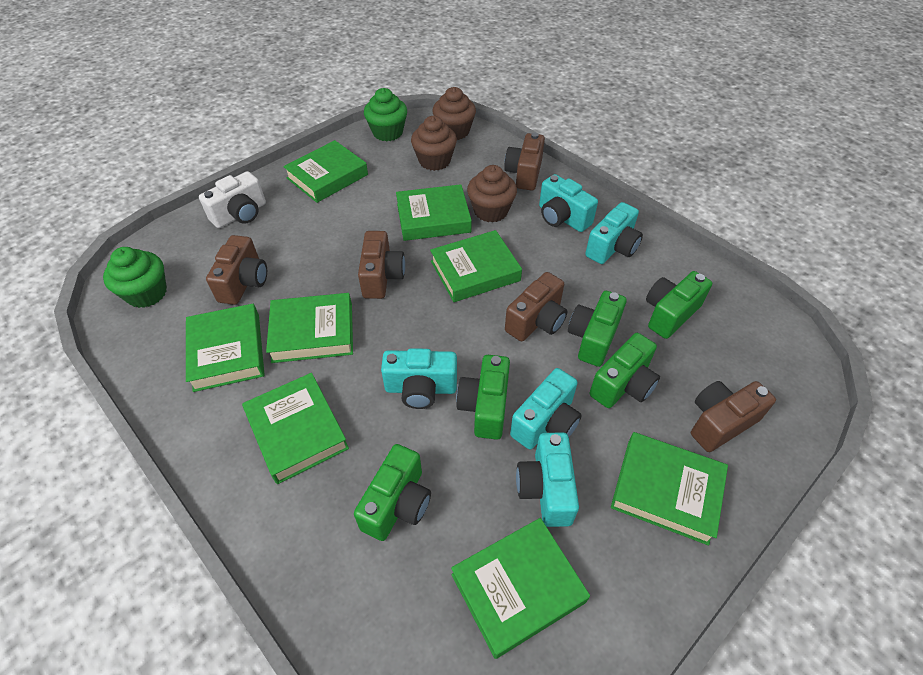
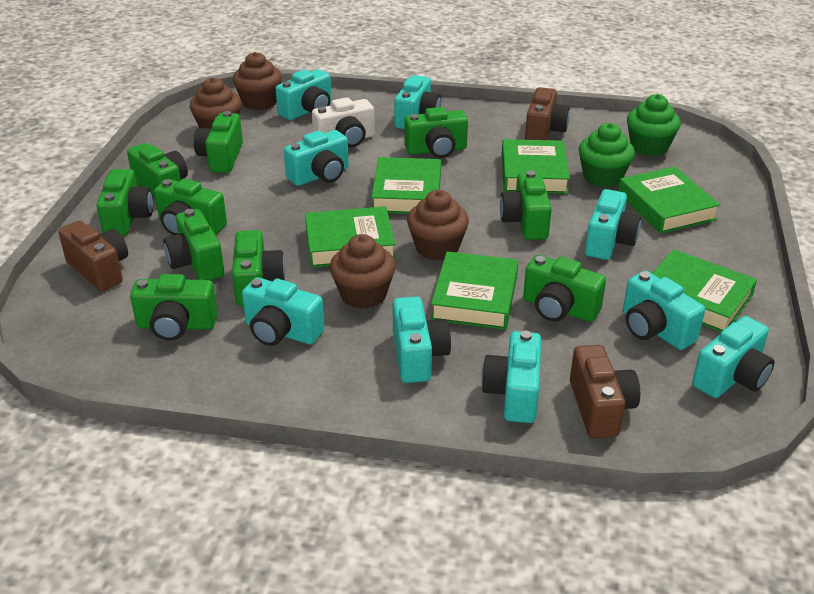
brown camera: 5 -> 3
brown cupcake: 3 -> 4
green book: 8 -> 6
green camera: 5 -> 10
turquoise camera: 5 -> 9

